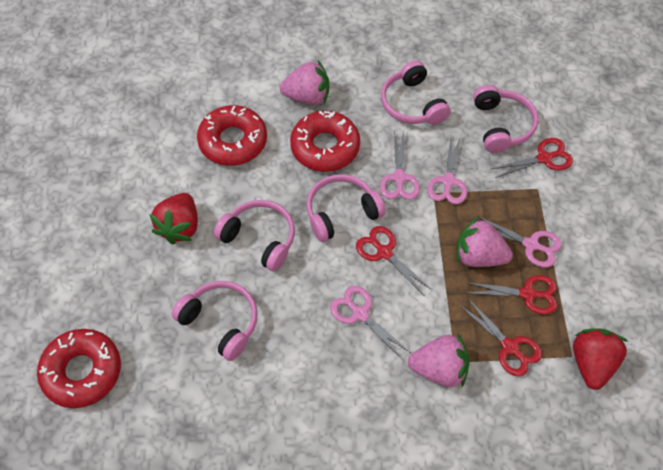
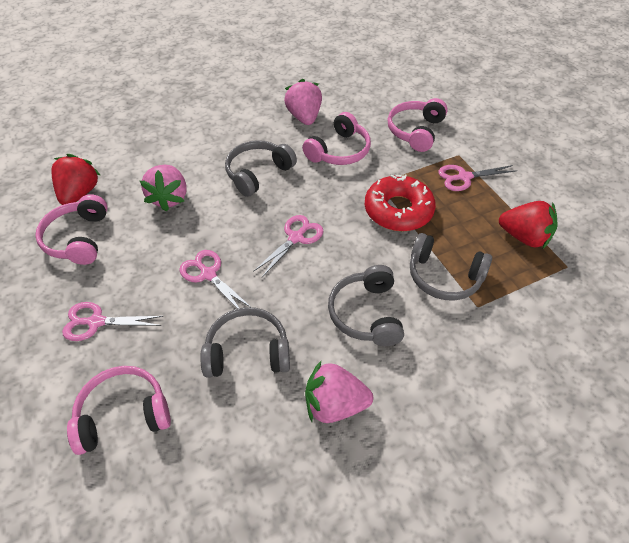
grey headphones: 0 -> 4
pink headphones: 5 -> 4
red donut: 3 -> 1
red scissors: 4 -> 0

